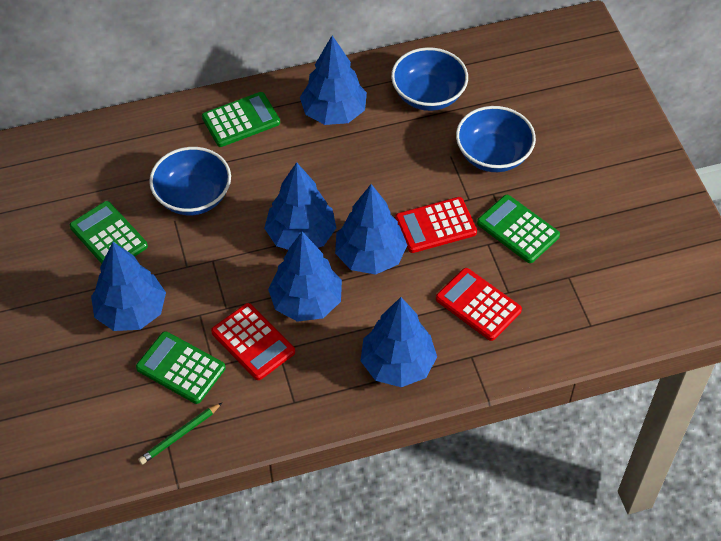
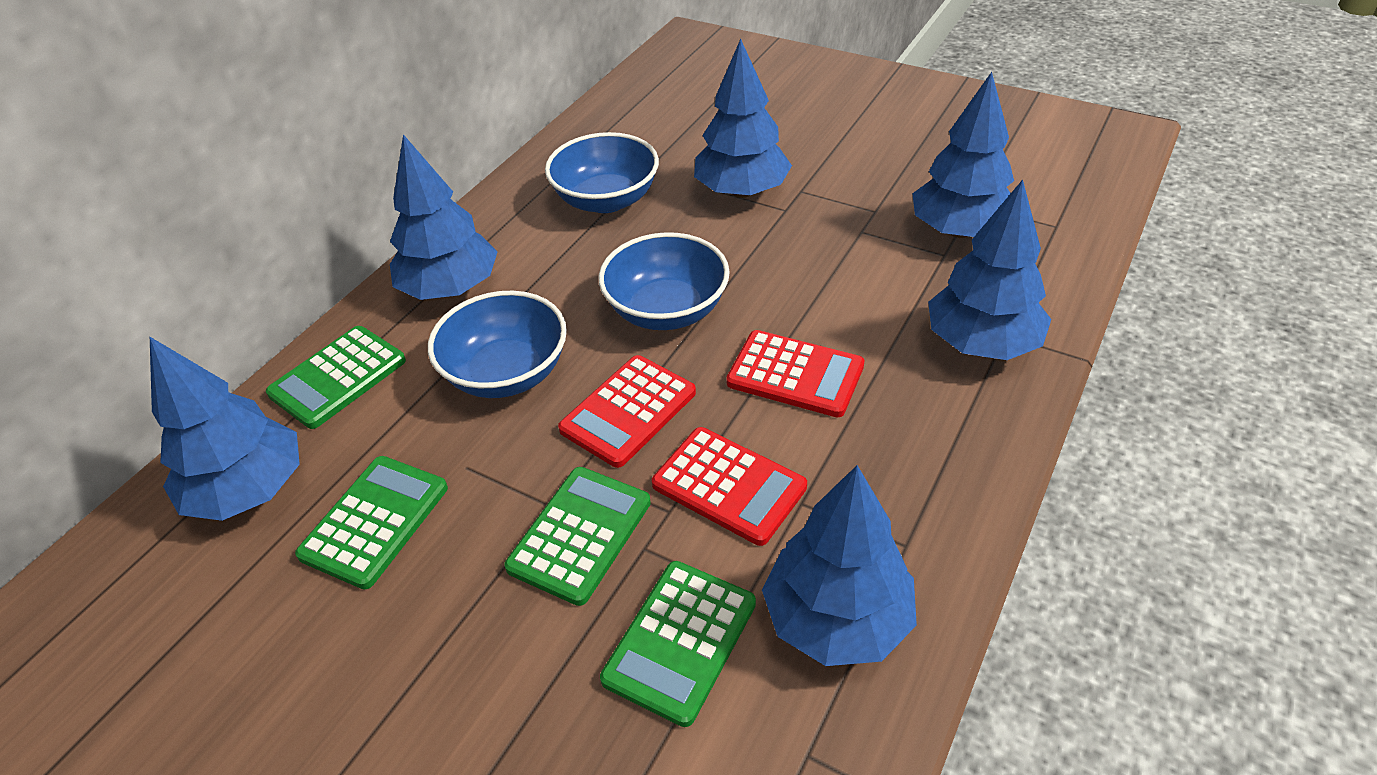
green pencil: 1 -> 0

